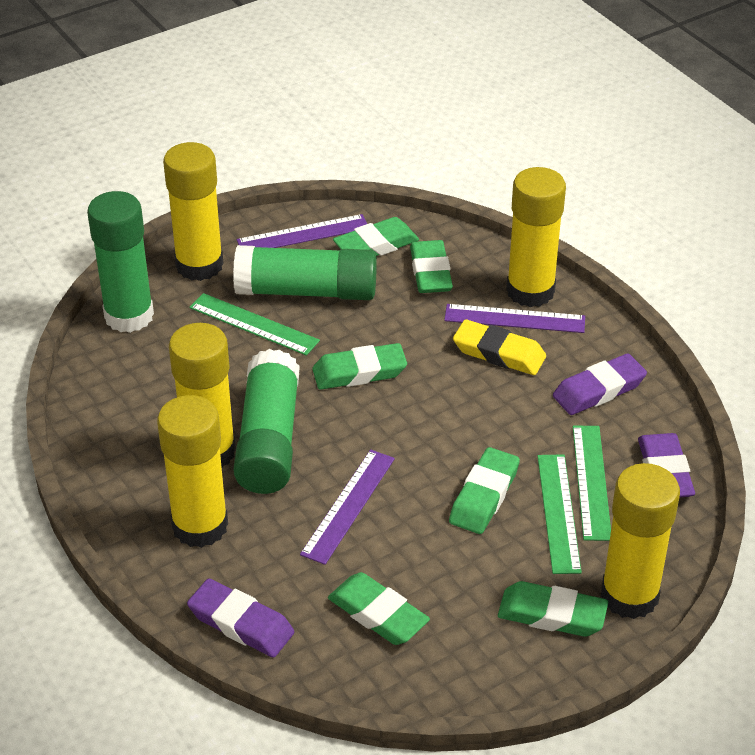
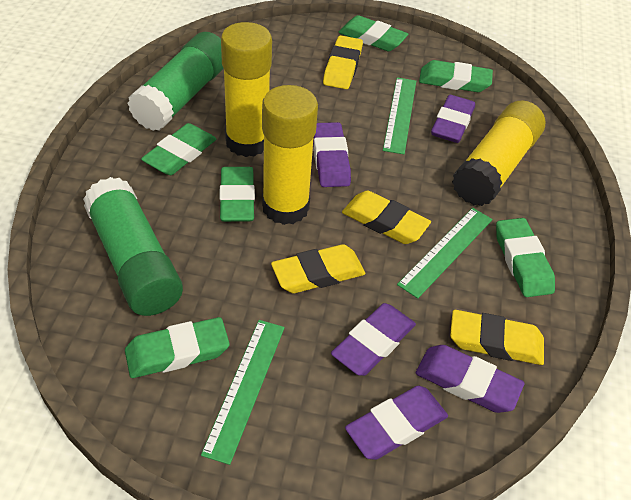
green glue stick: 3 -> 2
purple eraser: 3 -> 5
purple ruler: 3 -> 0
yellow eraser: 1 -> 4
yellow glue stick: 5 -> 3

